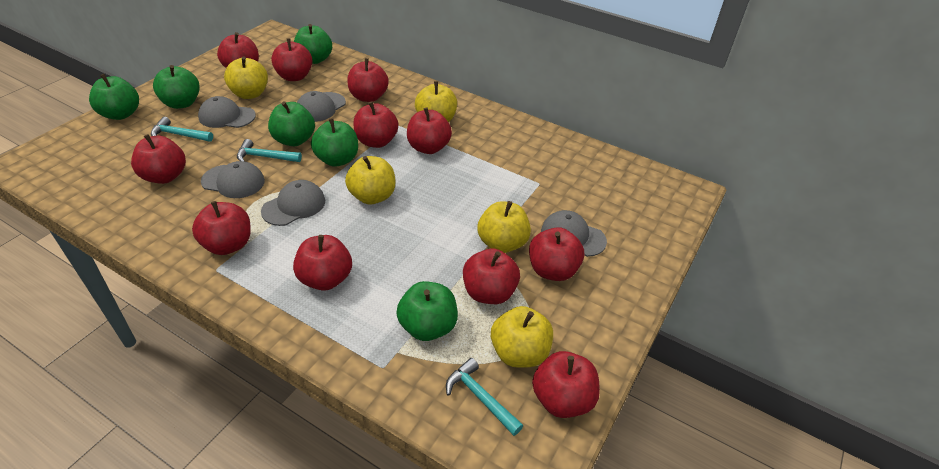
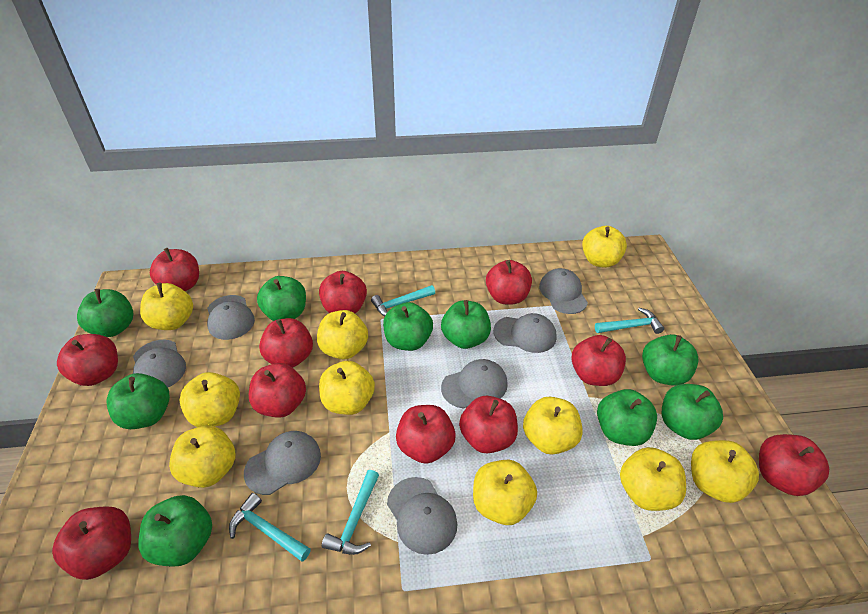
green apple: 6 -> 9
grey cap: 5 -> 7
turquoise hammer: 3 -> 4
yellow apple: 5 -> 10

